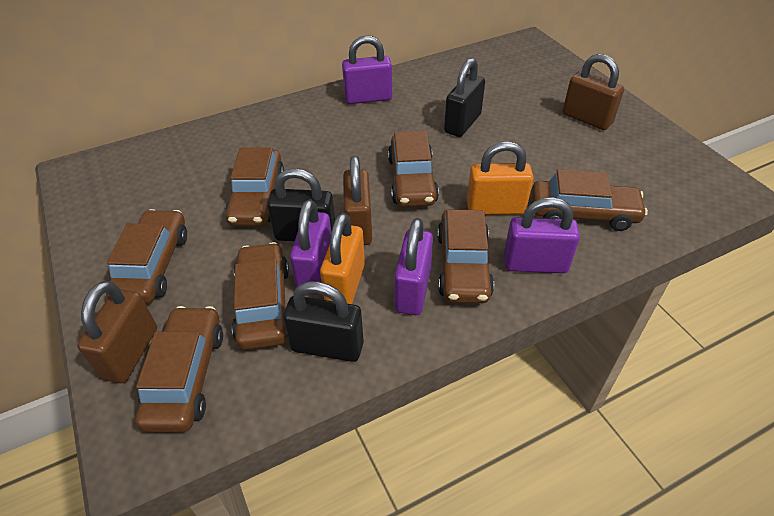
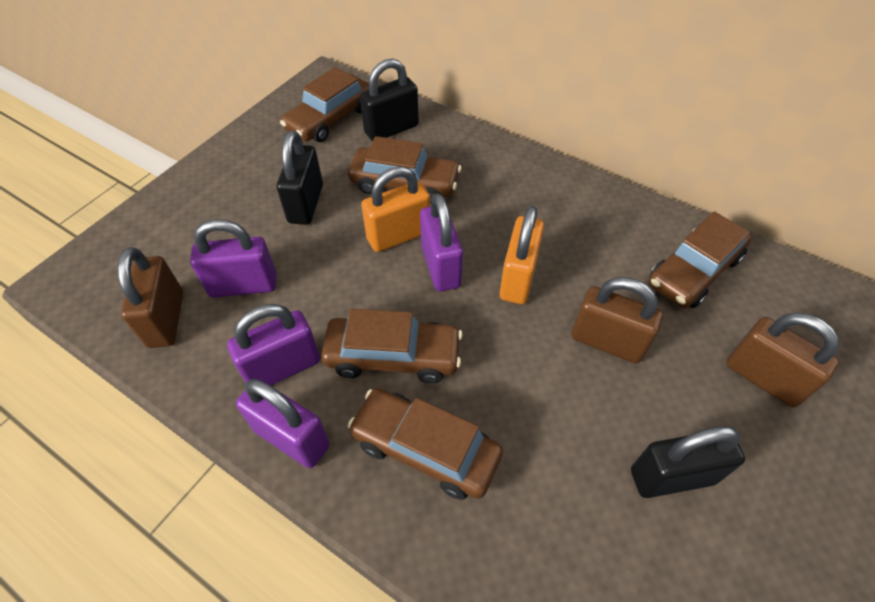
brown car: 7 -> 5

